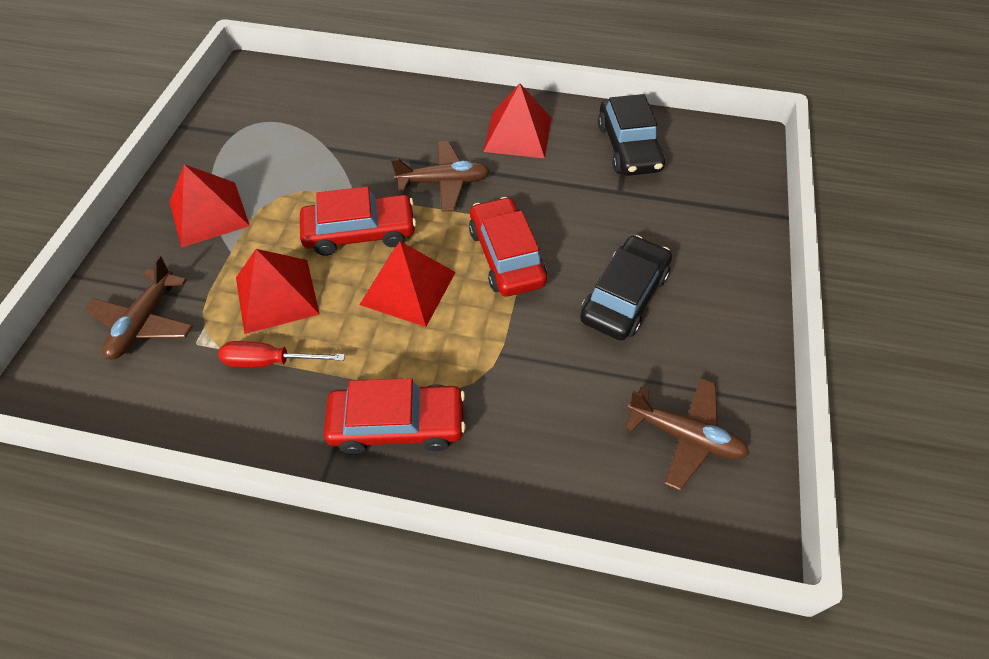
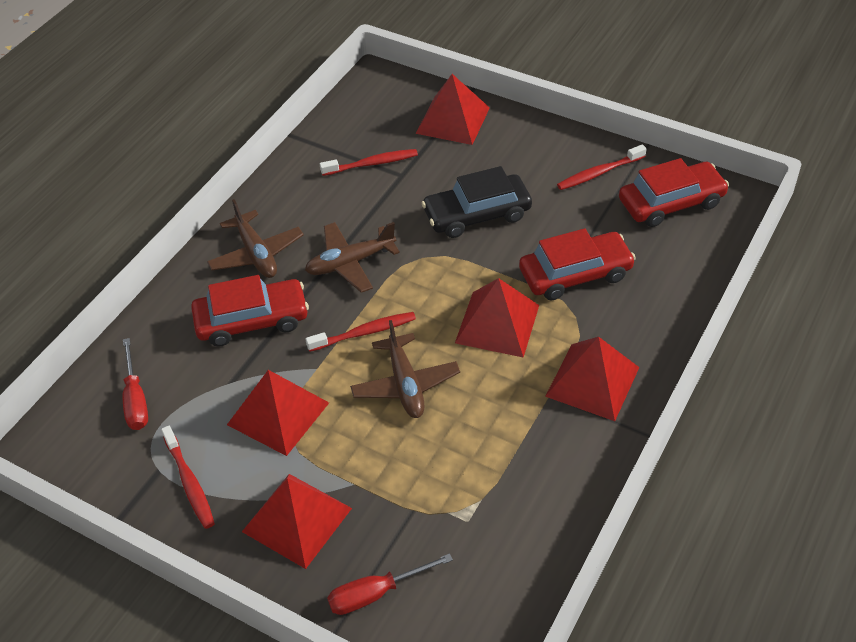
black car: 2 -> 1
red pyramid: 4 -> 5
red screwdriver: 1 -> 2
red toothbrush: 0 -> 4

